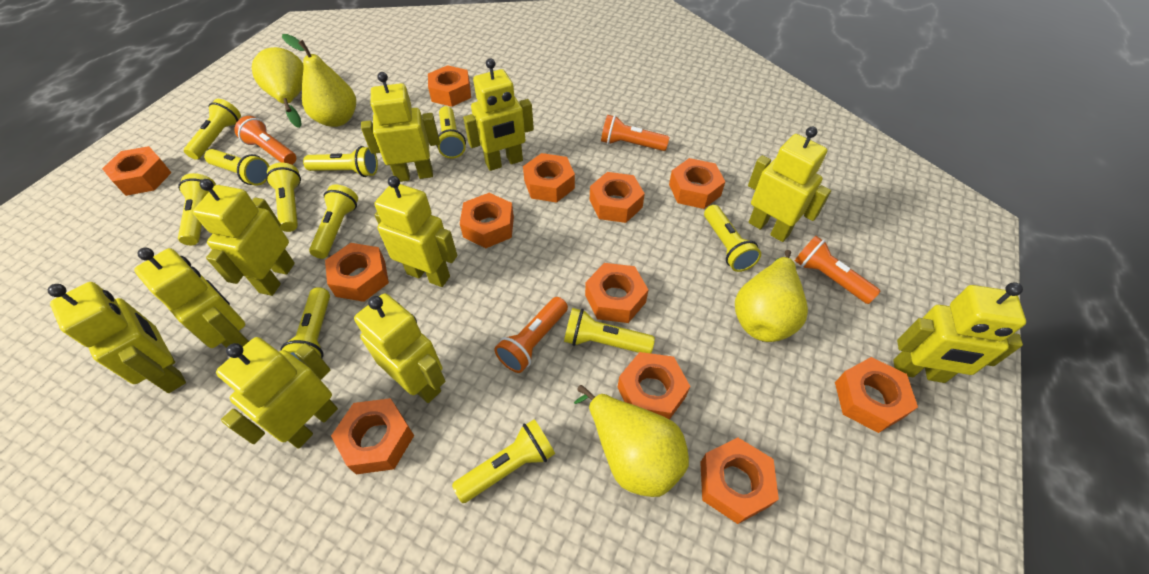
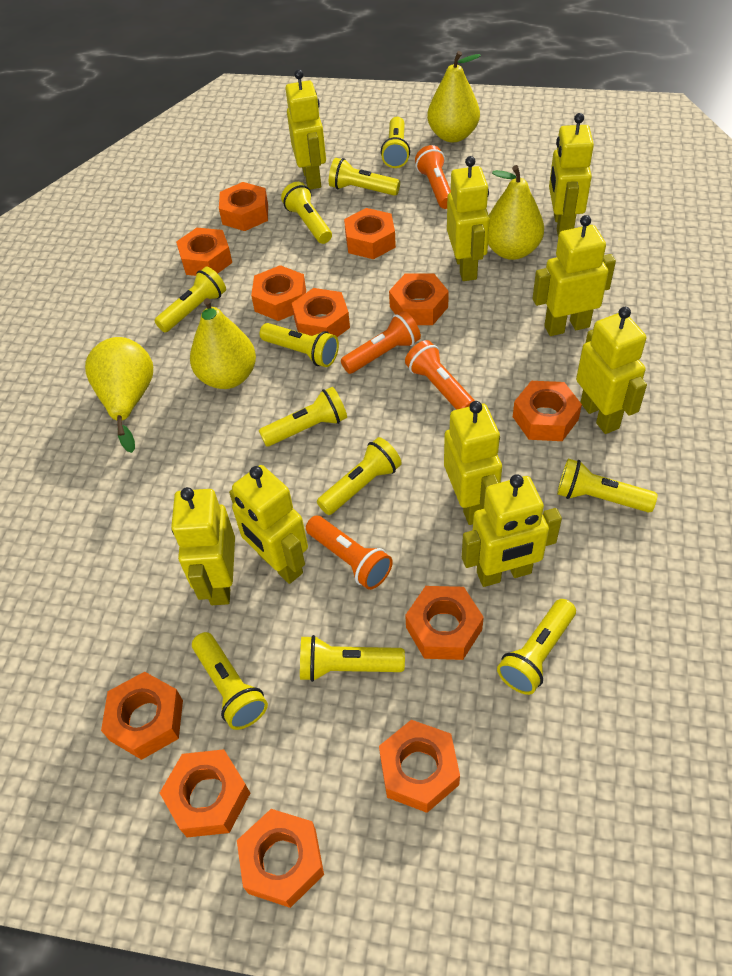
yellow robot: 10 -> 9

